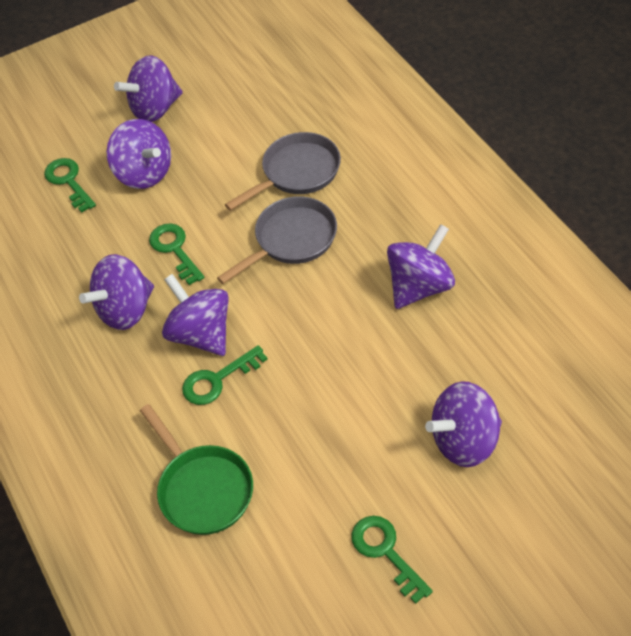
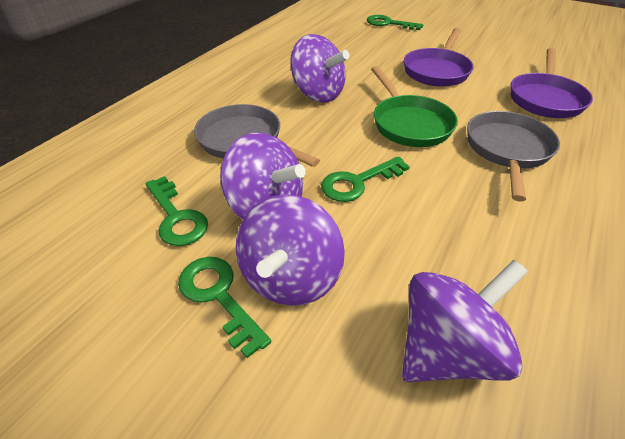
purple pan: 0 -> 2
purple spinning top: 6 -> 4

